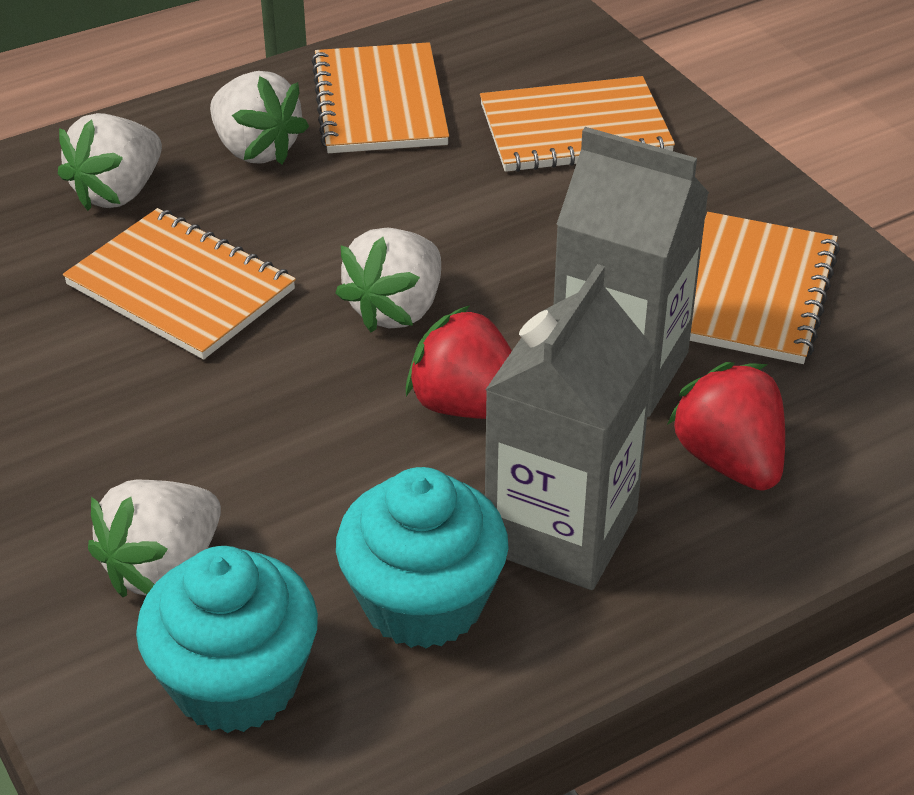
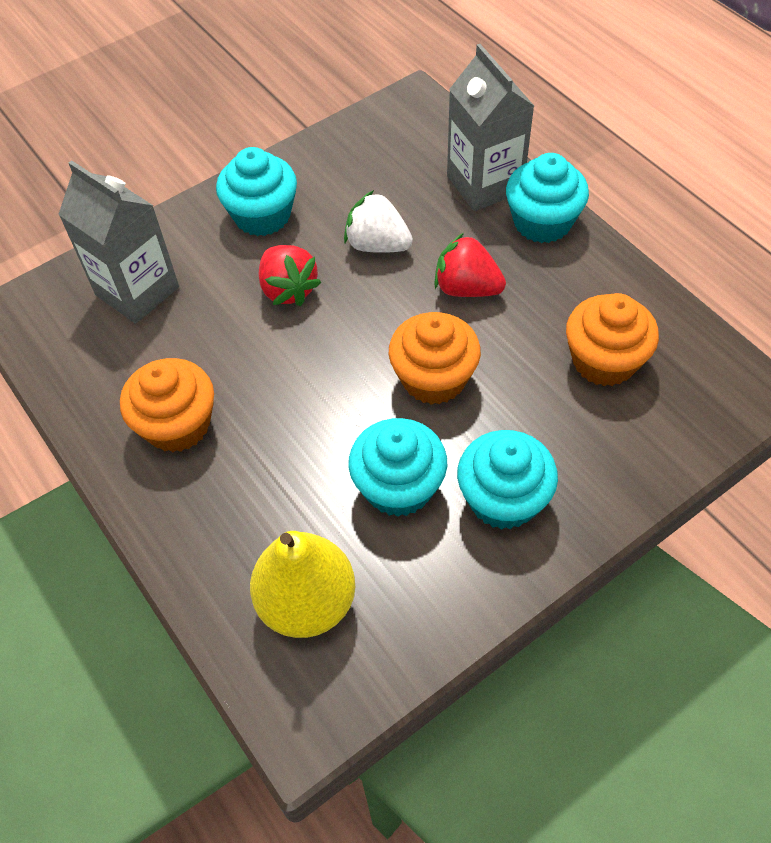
orange cupcake: 0 -> 3
orange notebook: 4 -> 0
turquoise cupcake: 2 -> 4
white strawberry: 4 -> 1
yellow pear: 0 -> 1

